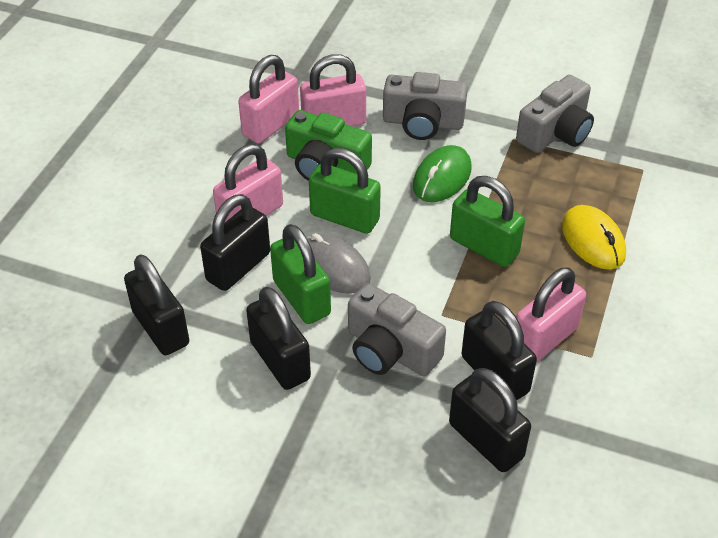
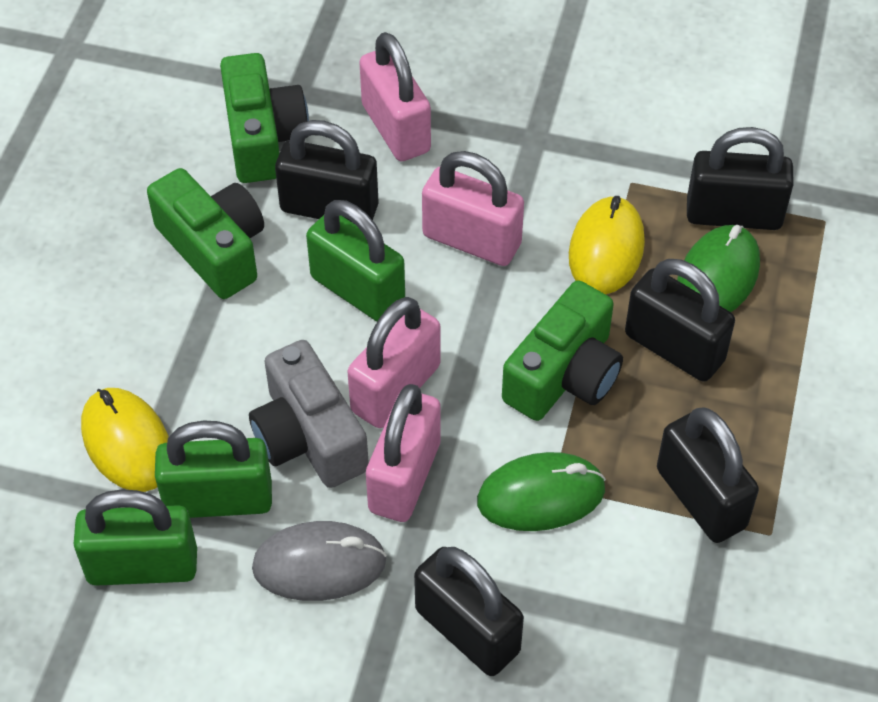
green camera: 1 -> 3
green mouse: 1 -> 2
grey camera: 3 -> 1
yellow mouse: 1 -> 2

